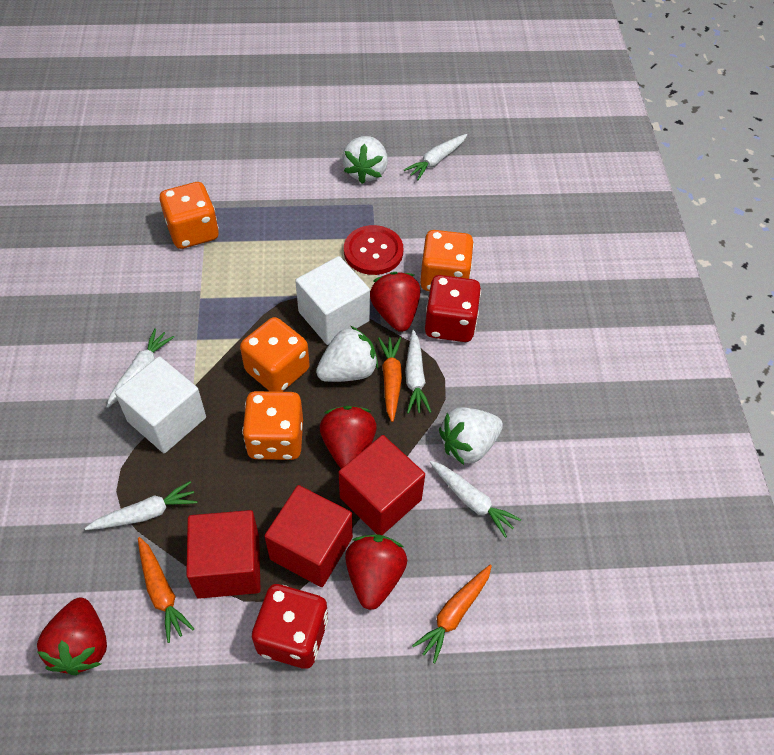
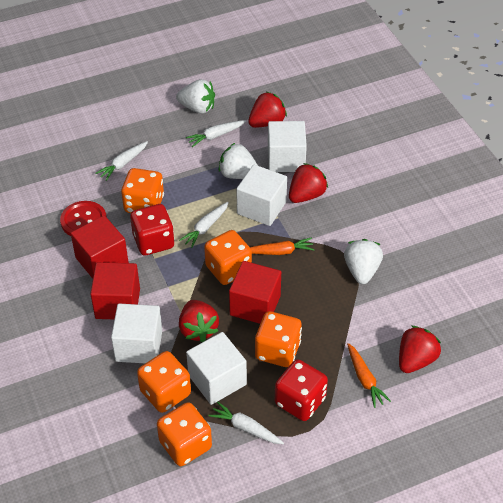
orange carrot: 3 -> 2
orange dice: 4 -> 5
white carrot: 5 -> 4
white cube: 2 -> 4

